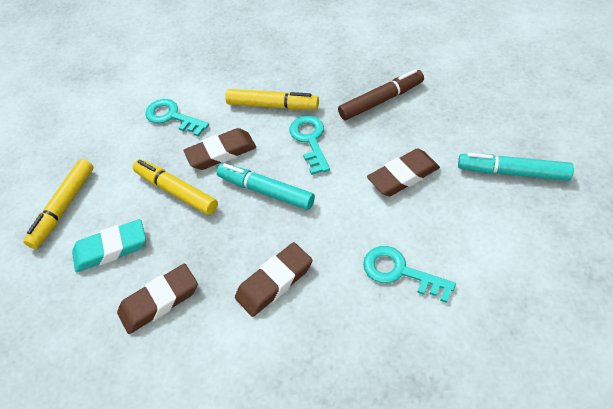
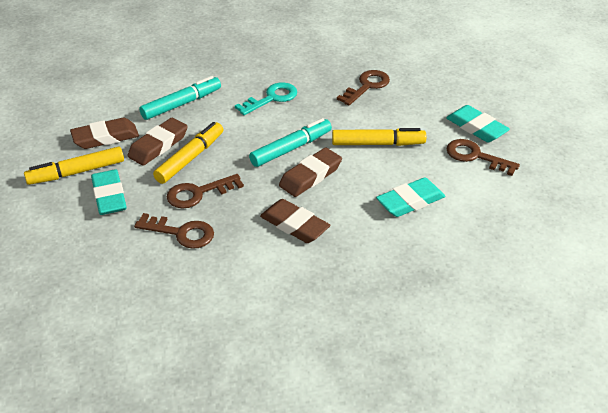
brown key: 0 -> 4
brown marker: 1 -> 0
turquoise eraser: 1 -> 3
turquoise key: 3 -> 1

